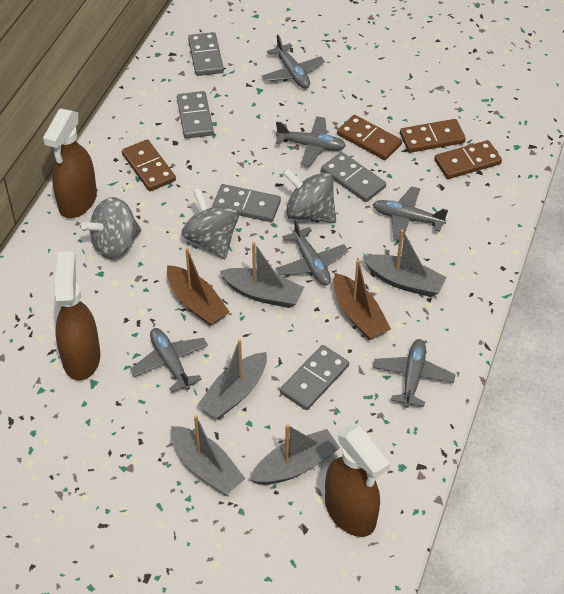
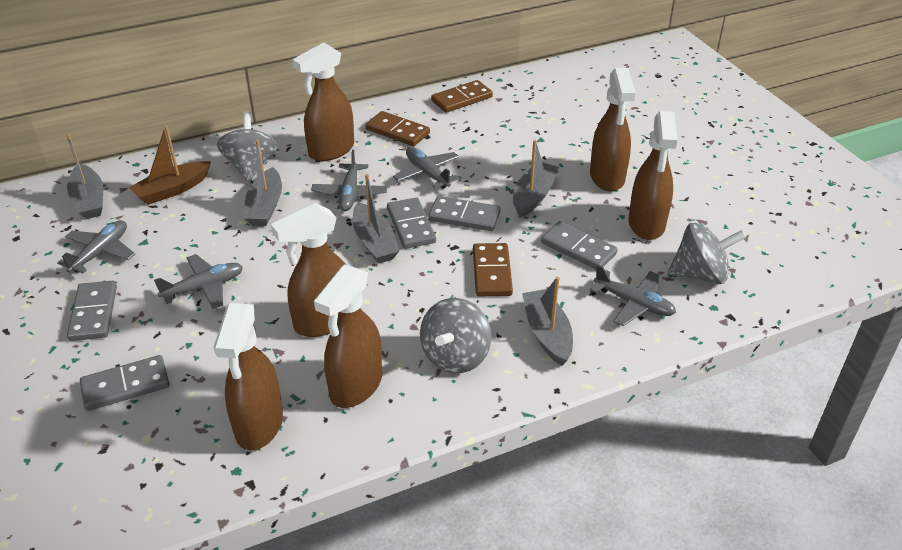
brown boat: 2 -> 1
brown domino: 4 -> 3
brown spray bottle: 3 -> 6
grey plane: 6 -> 5

